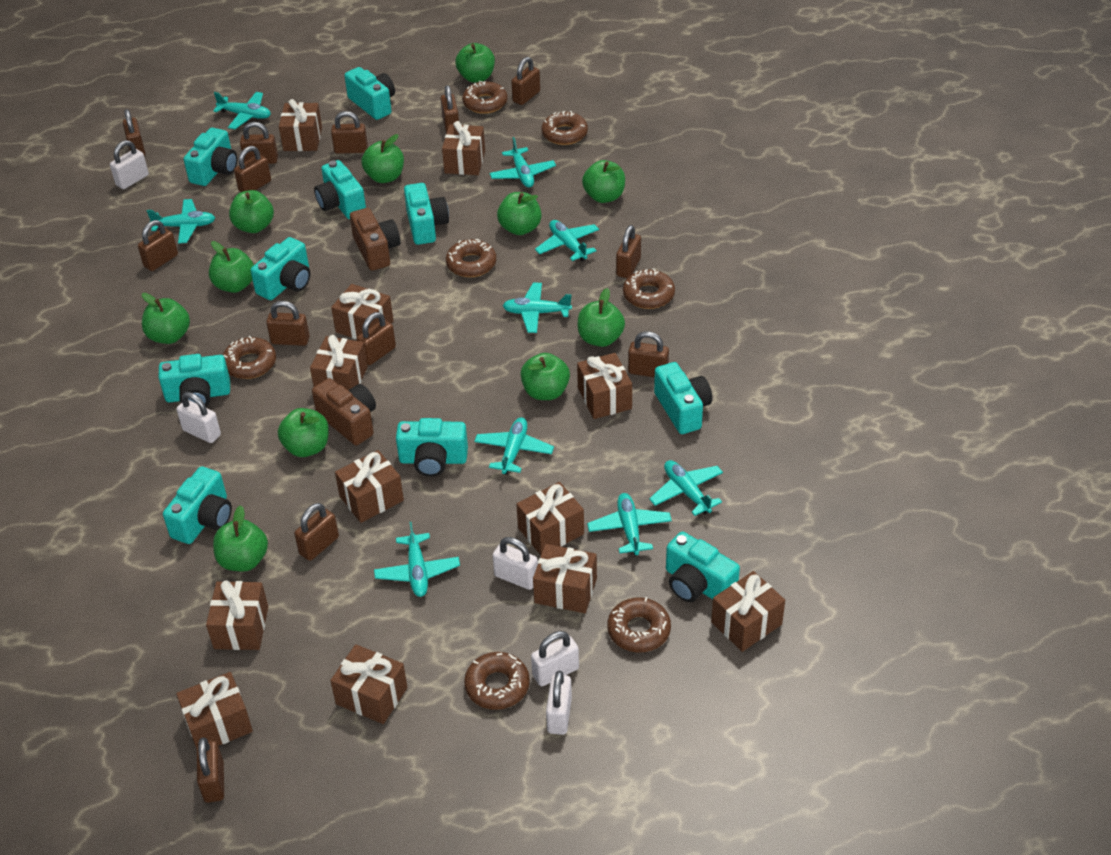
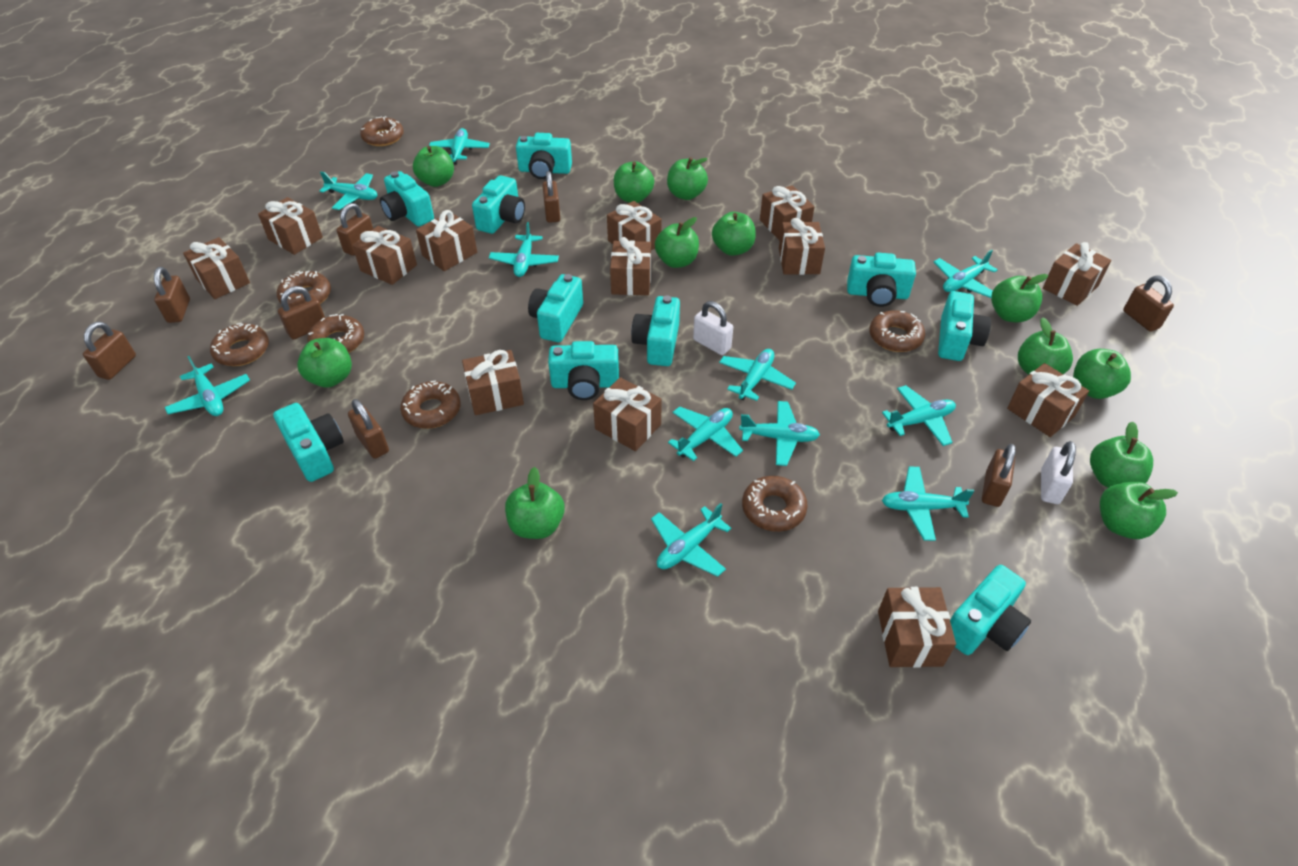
brown camera: 2 -> 0
brown gift: 12 -> 13
brown padlock: 13 -> 8
green apple: 11 -> 12
turquoise plane: 9 -> 11
white padlock: 5 -> 2

